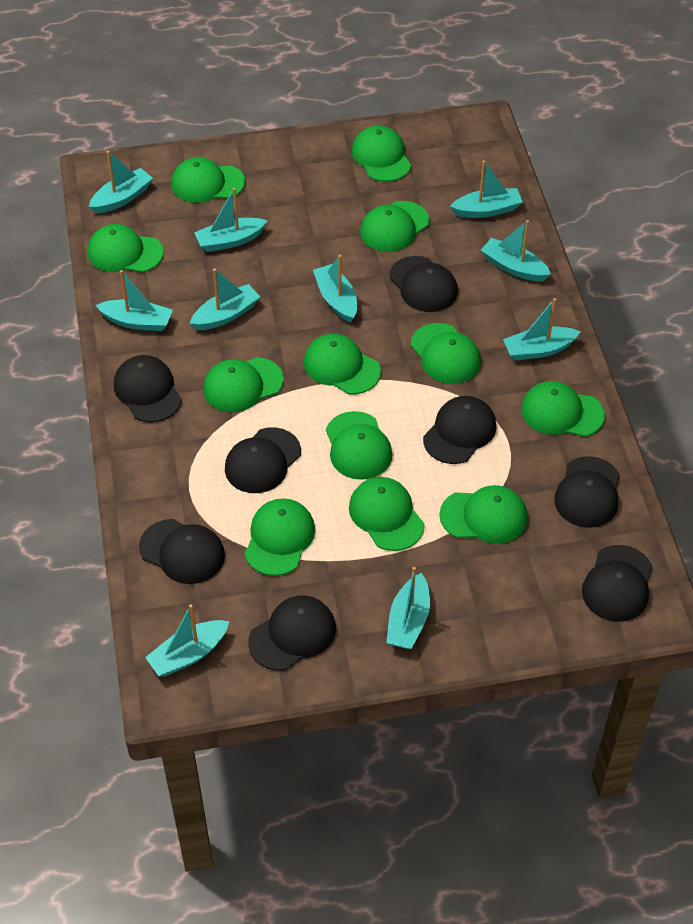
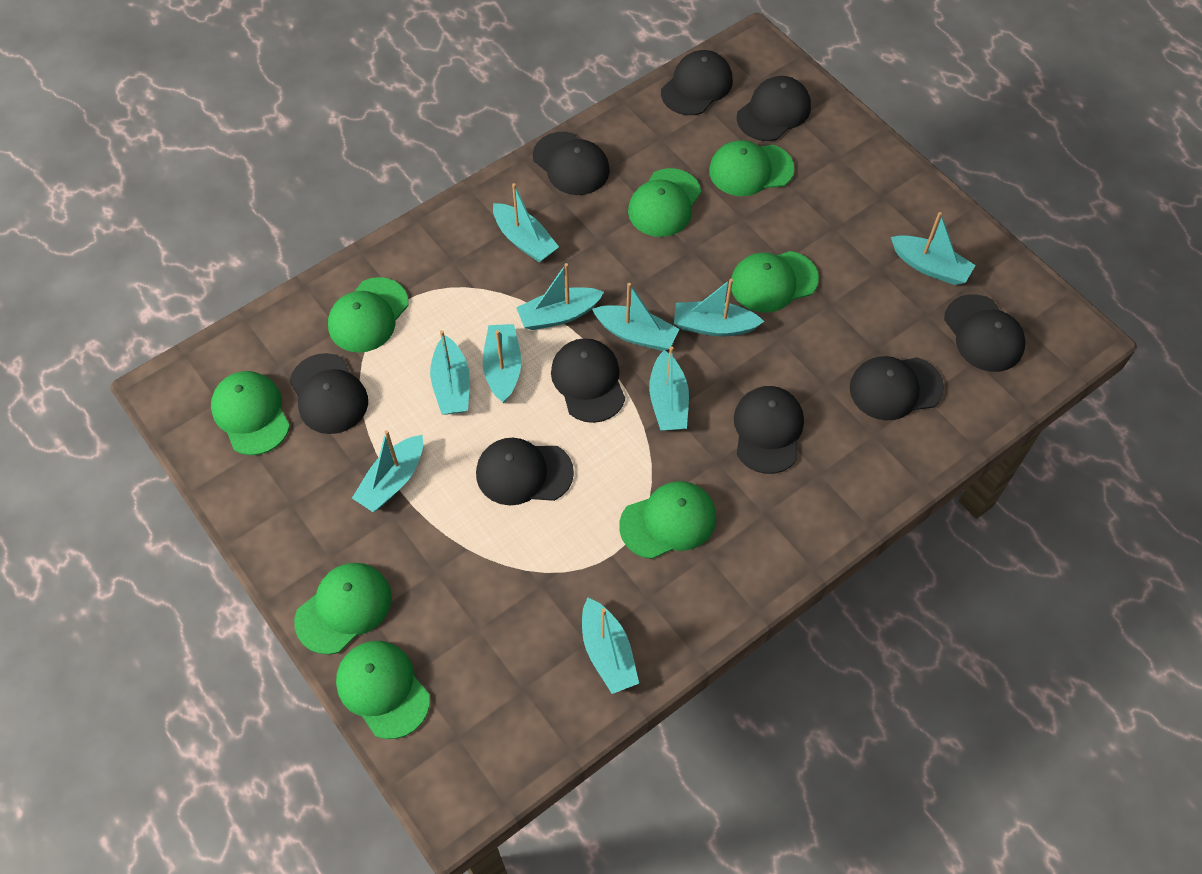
black cap: 8 -> 9
green cap: 12 -> 8

